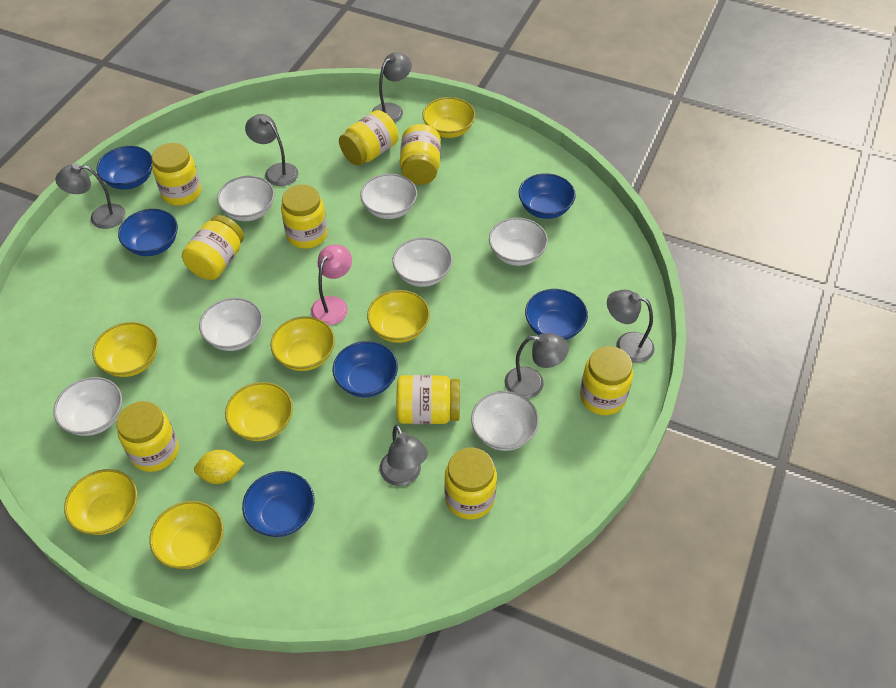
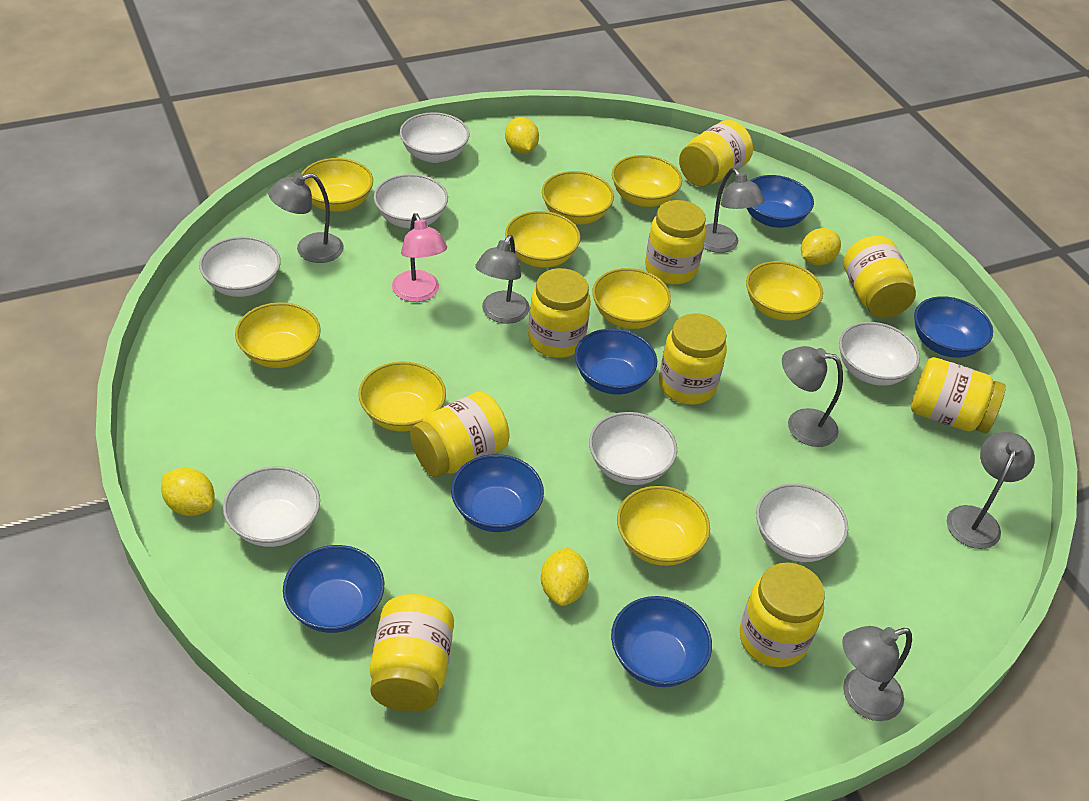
yellow bowl: 7 -> 9
yellow lemon: 1 -> 4

